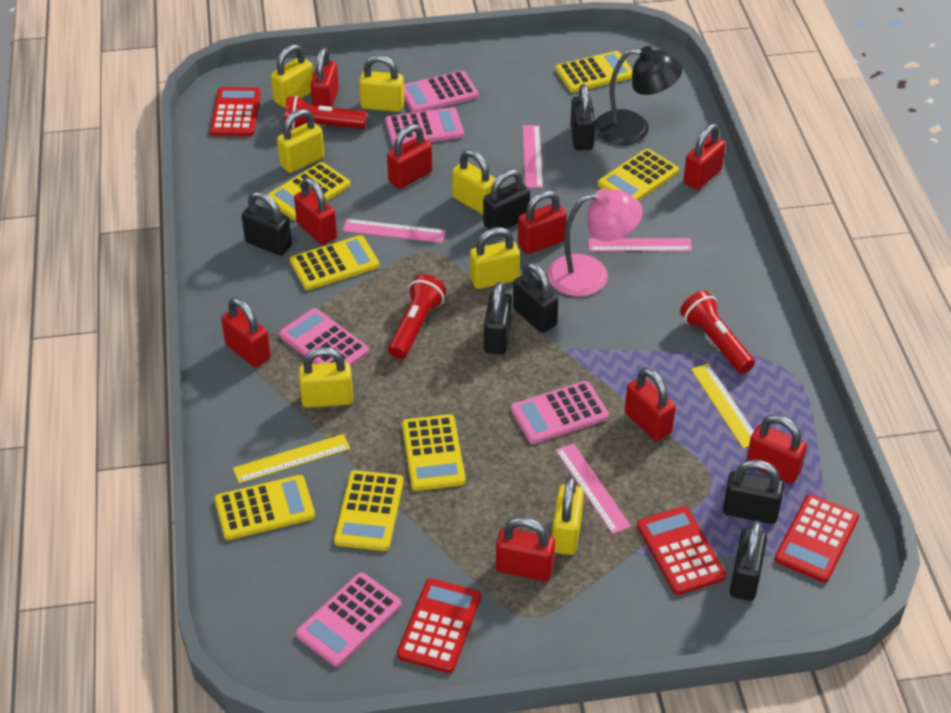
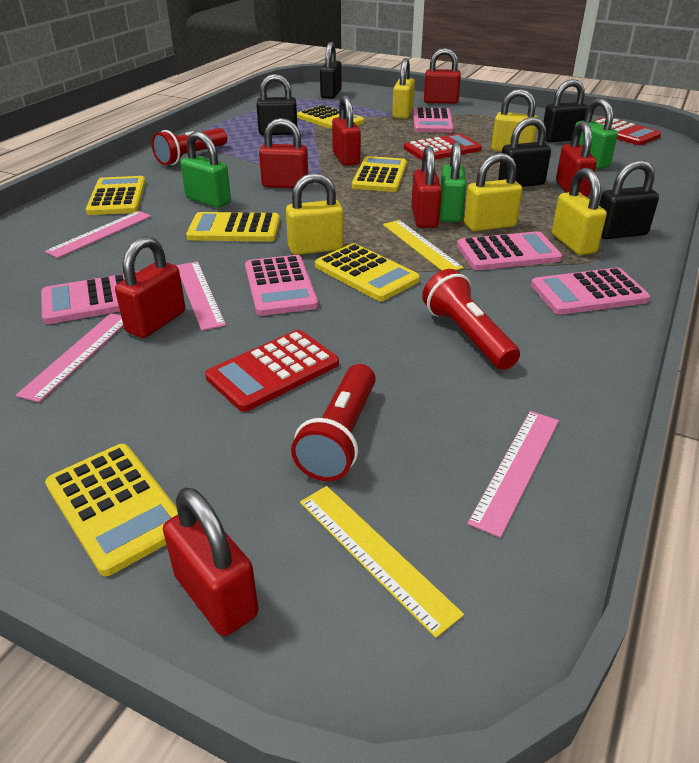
black lamp: 1 -> 0
black padlock: 7 -> 5
green padlock: 0 -> 3
pink lamp: 1 -> 0
red calculator: 4 -> 3
red padlock: 9 -> 7
yellow calculator: 7 -> 6
yellow padlock: 7 -> 5

